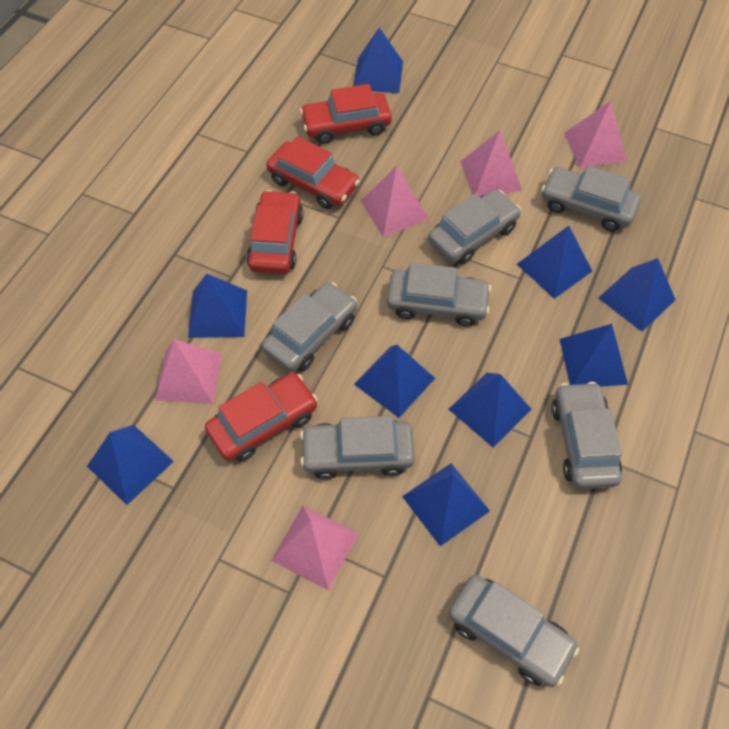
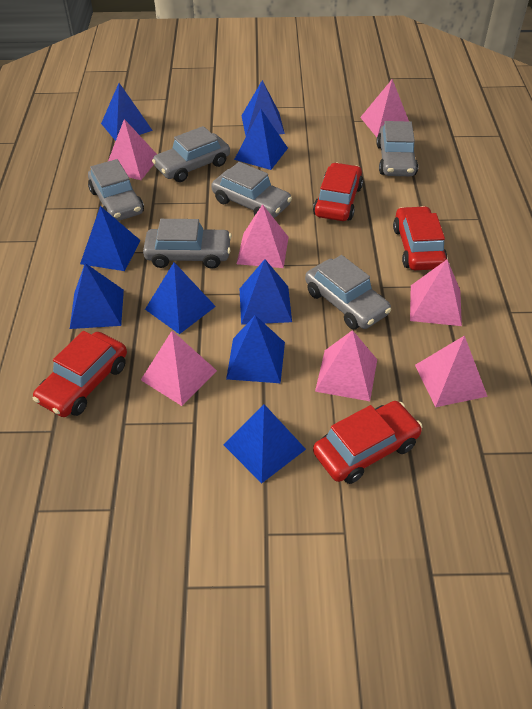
grey car: 7 -> 6
pink pyramid: 5 -> 7

